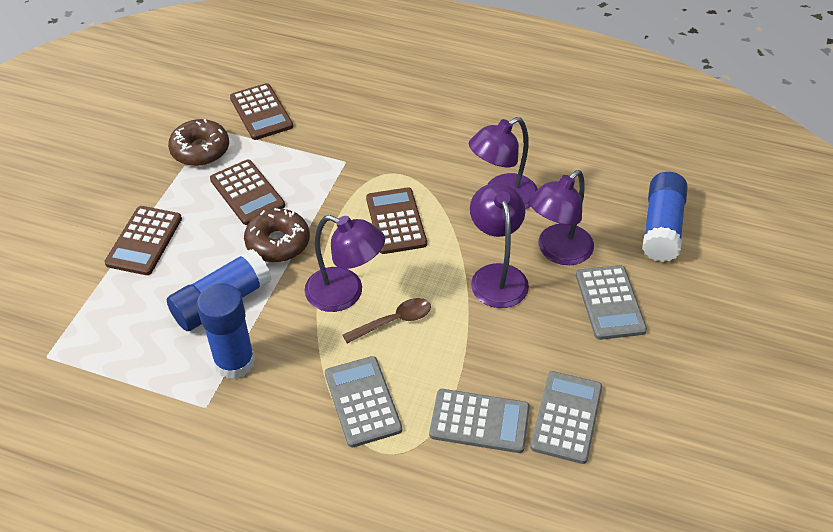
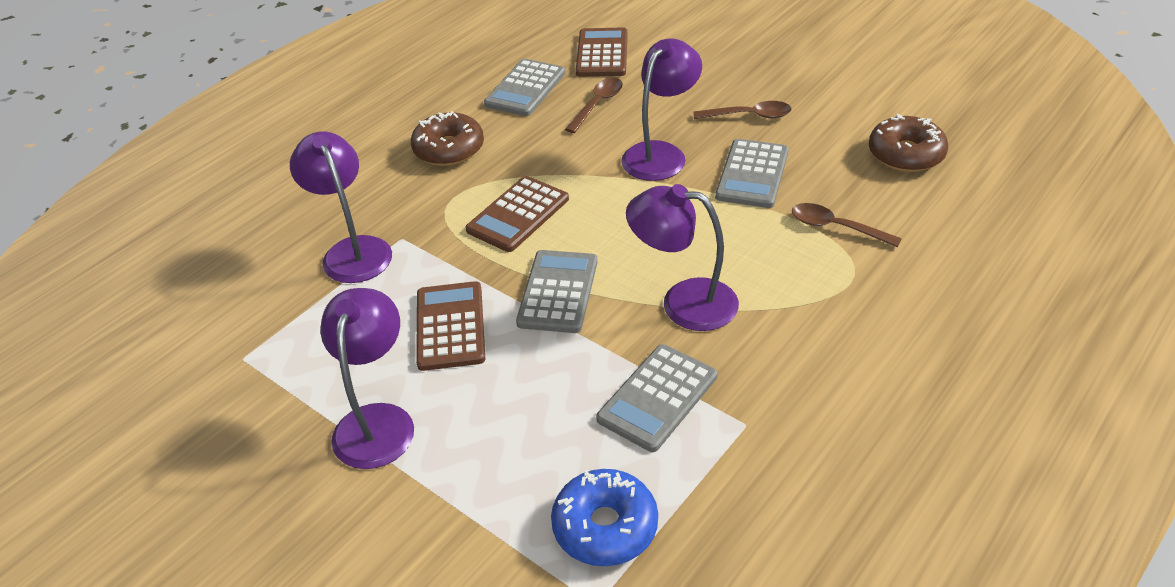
blue donut: 0 -> 1
blue glue stick: 3 -> 0
brown calculator: 4 -> 3
brown spoon: 1 -> 3

